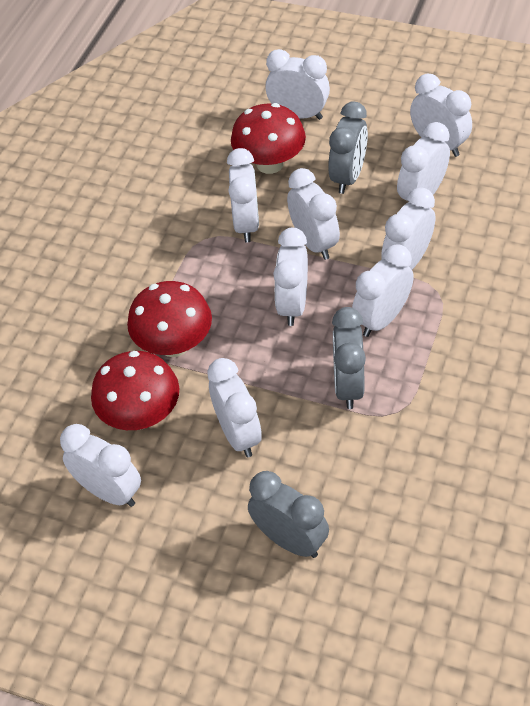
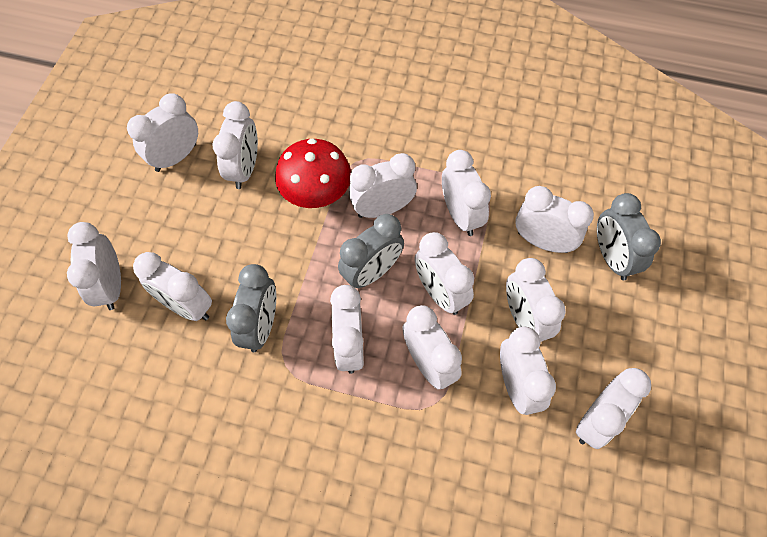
red mushroom: 3 -> 1
white clock: 10 -> 13

